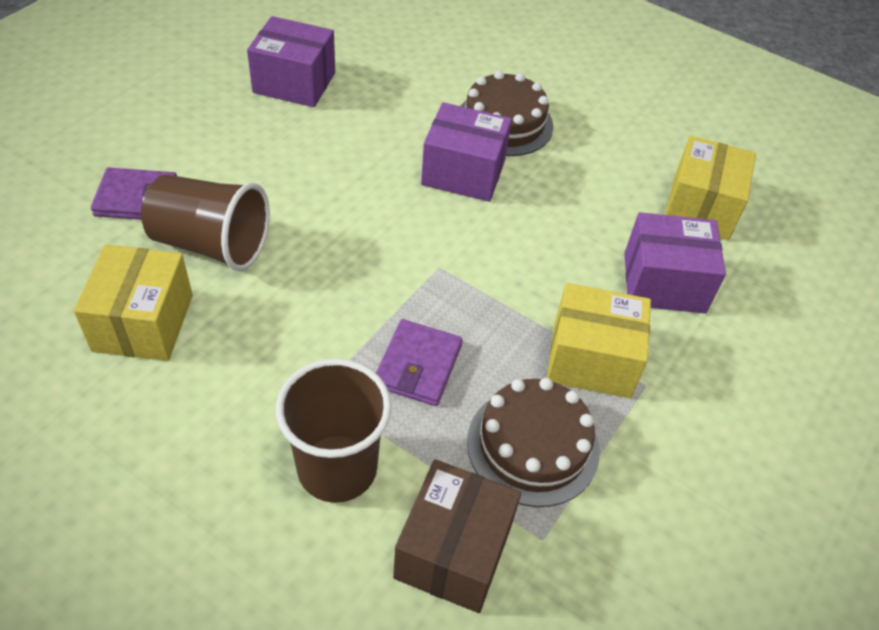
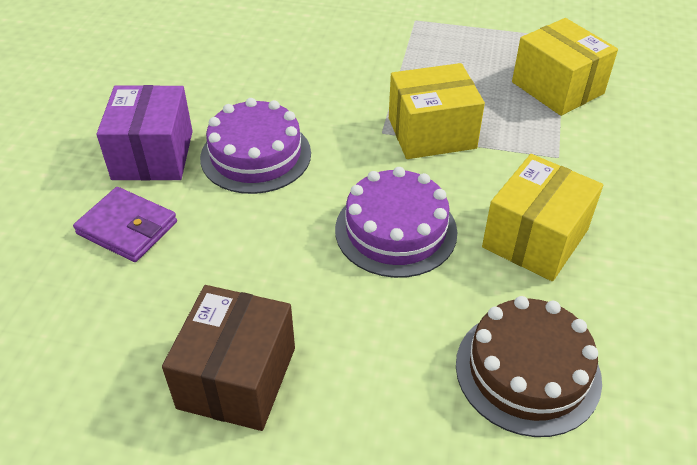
brown cake: 2 -> 1
brown cup: 2 -> 0
purple box: 3 -> 1
purple cake: 0 -> 2
purple wallet: 2 -> 1

